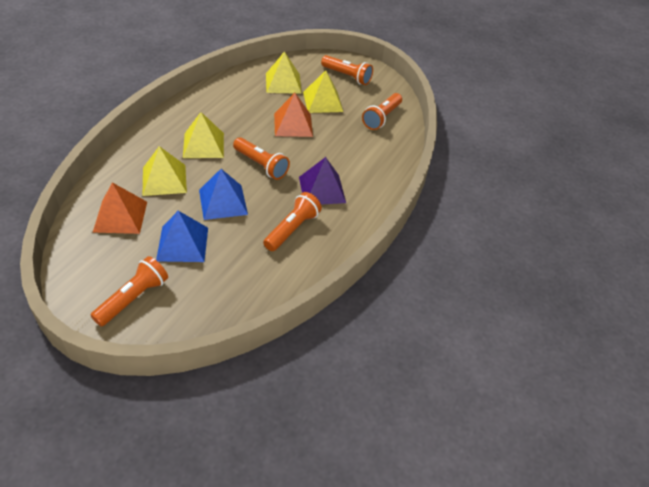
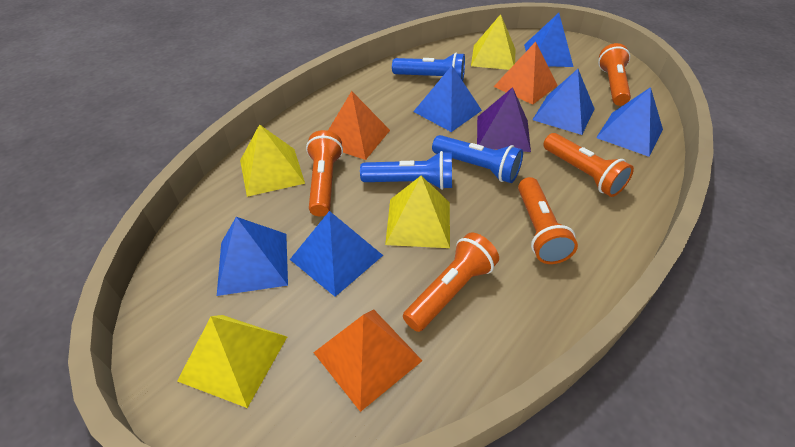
blue flashlight: 0 -> 3
blue pyramid: 2 -> 6
orange pyramid: 2 -> 3

